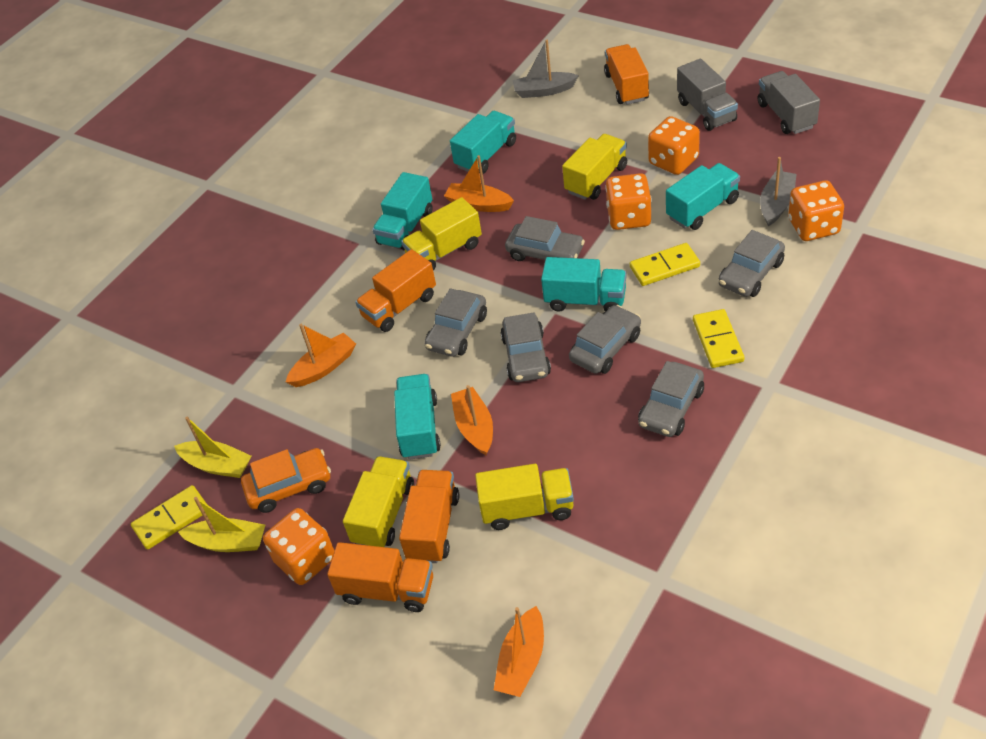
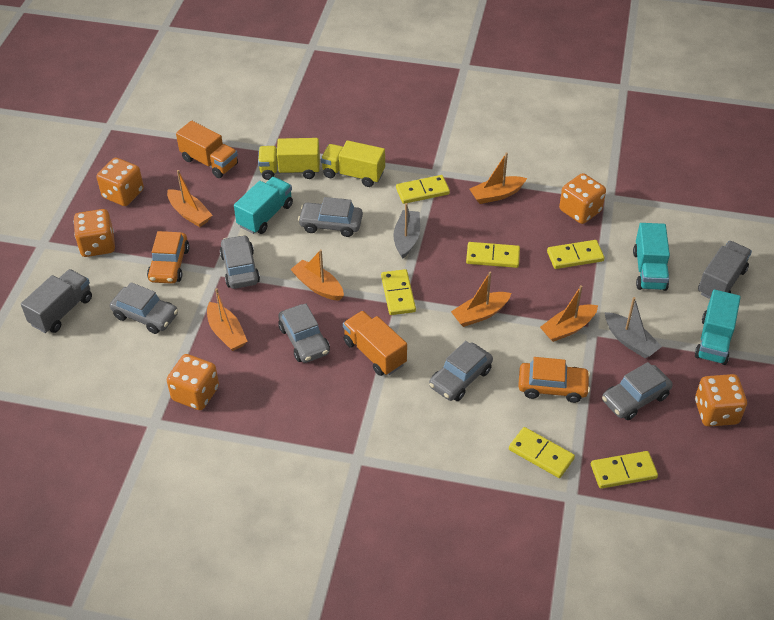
orange boat: 4 -> 6
orange car: 1 -> 2
orange dice: 4 -> 5
orange truck: 4 -> 2
turquoise truck: 5 -> 3
yellow boat: 2 -> 0
yellow domino: 3 -> 6
yellow truck: 4 -> 2

